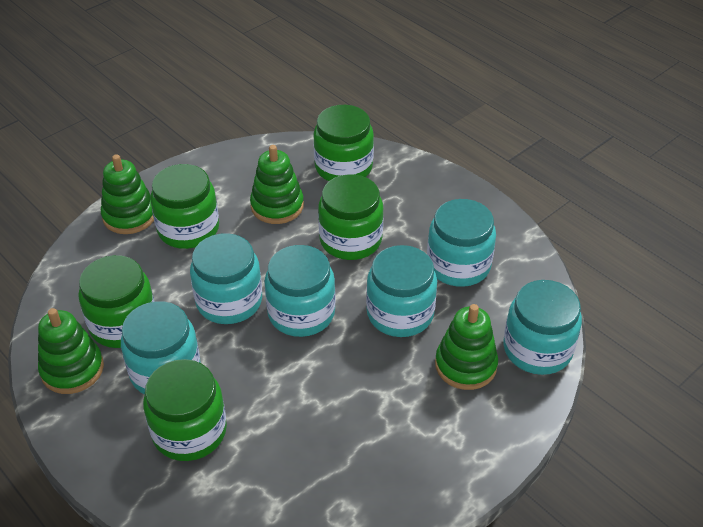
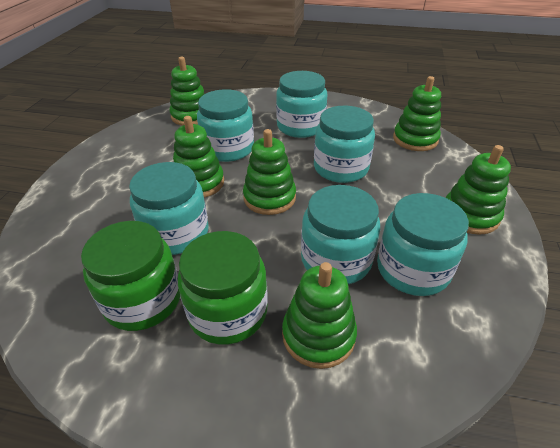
green jar: 5 -> 2
green stacking toy: 4 -> 6

